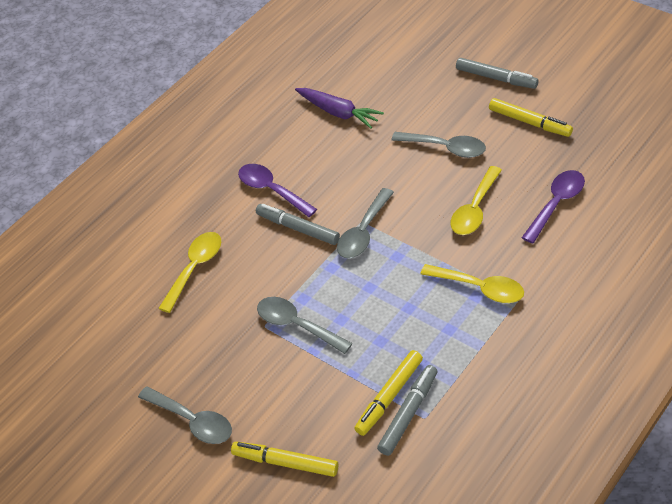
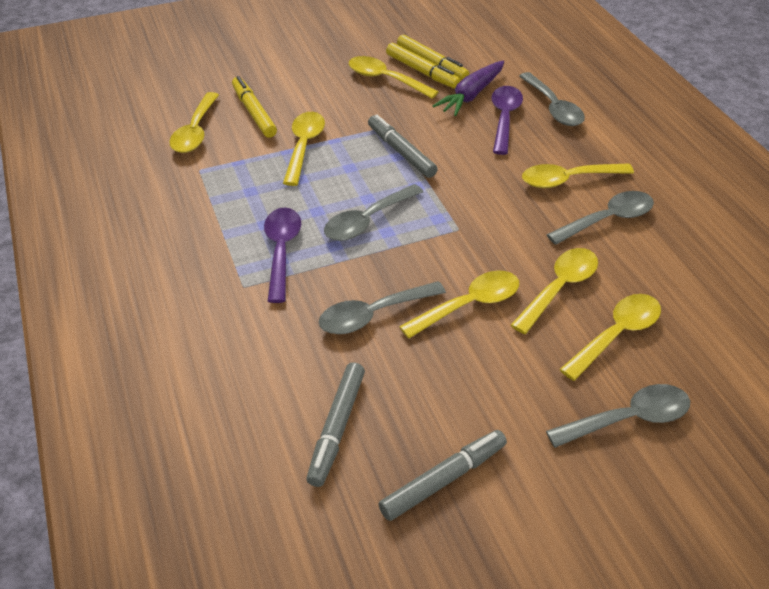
grey spoon: 4 -> 5
yellow spoon: 3 -> 7

